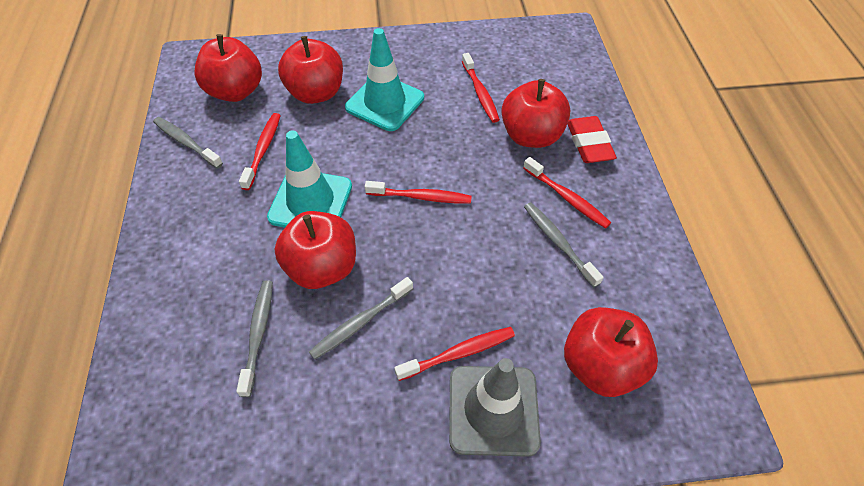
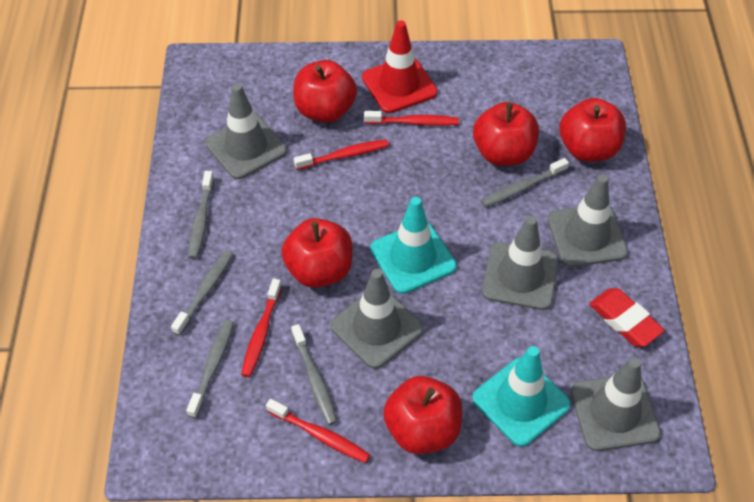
grey toothbrush: 4 -> 5
grey traffic cone: 1 -> 5
red toothbrush: 5 -> 4
red traffic cone: 0 -> 1

